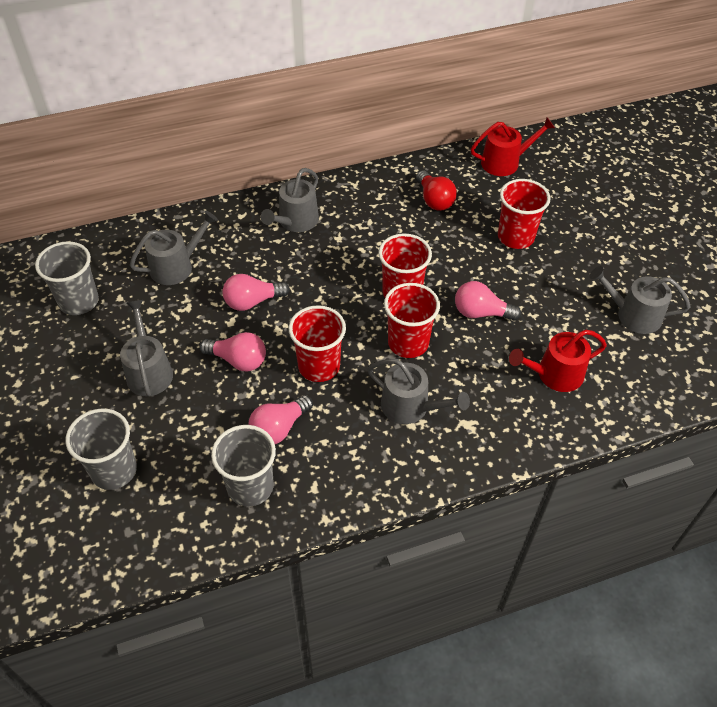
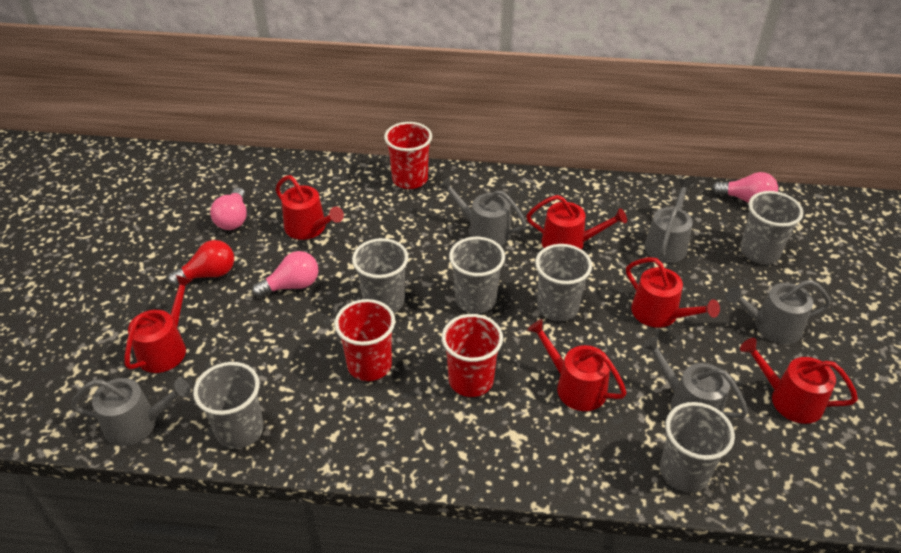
grey cup: 3 -> 6
pink light bulb: 4 -> 3
red cup: 4 -> 3
red watering can: 2 -> 6

